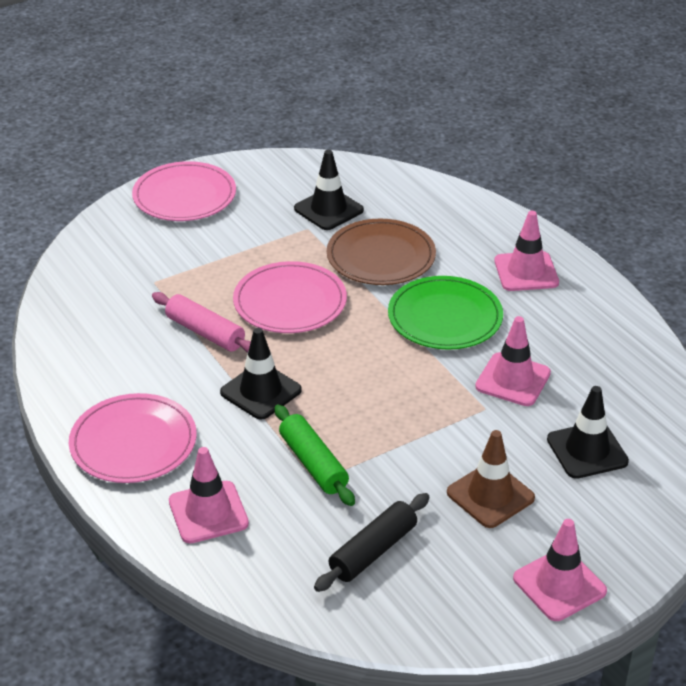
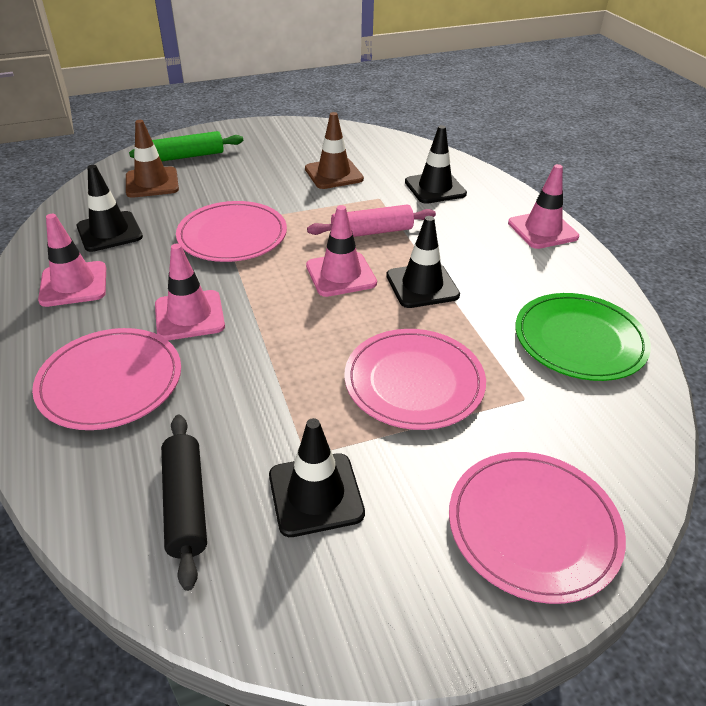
black traffic cone: 3 -> 4
brown plate: 1 -> 0
brown traffic cone: 1 -> 2
pink plate: 3 -> 4

